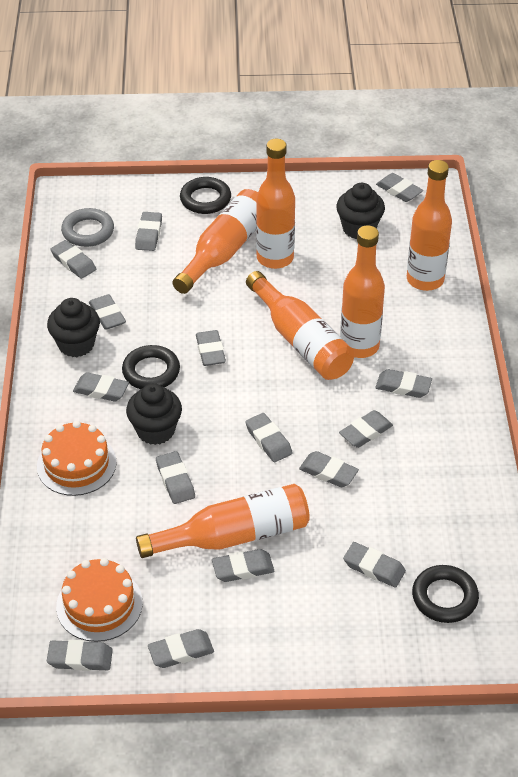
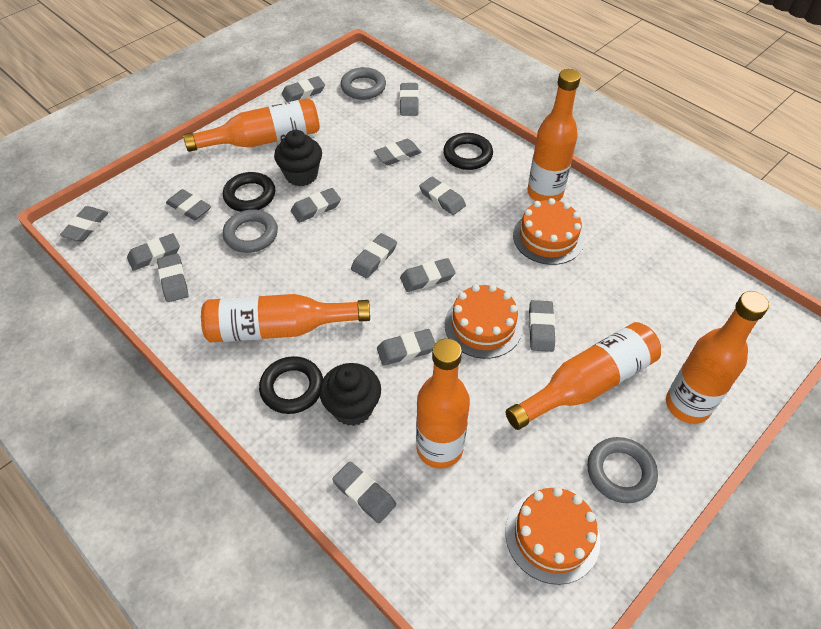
black cupcake: 3 -> 2
grey eraser: 15 -> 14
grey ring: 1 -> 3
orange cake: 2 -> 3

